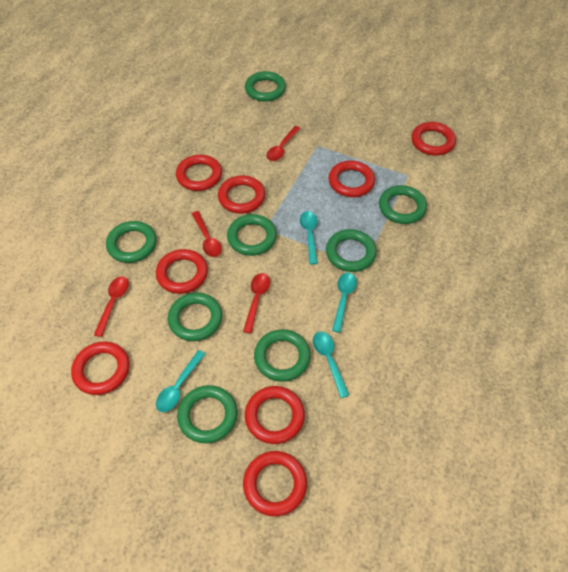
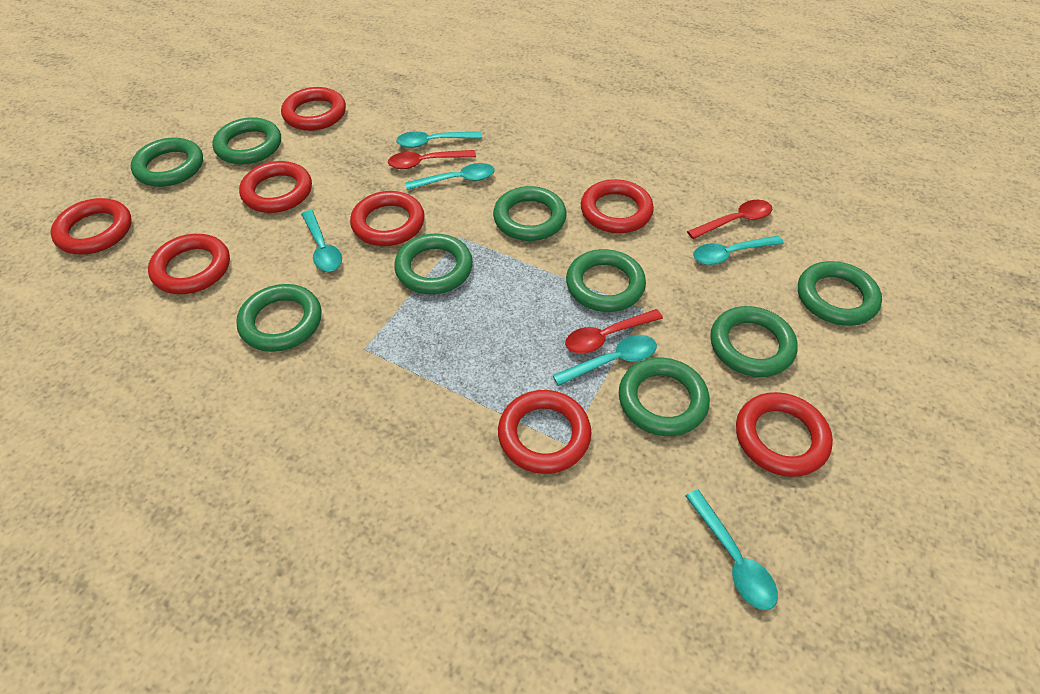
green ring: 8 -> 9
red spoon: 4 -> 3
turquoise spoon: 4 -> 6

